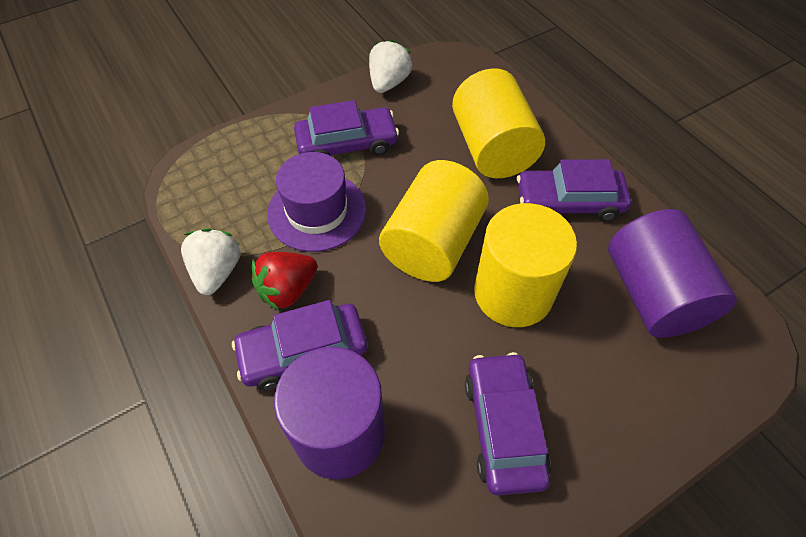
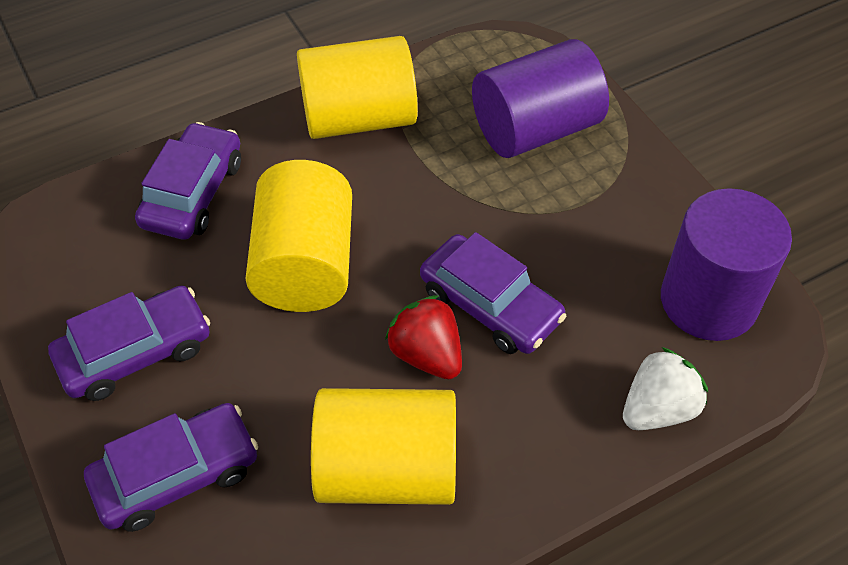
purple hat: 1 -> 0
white strawberry: 2 -> 1

